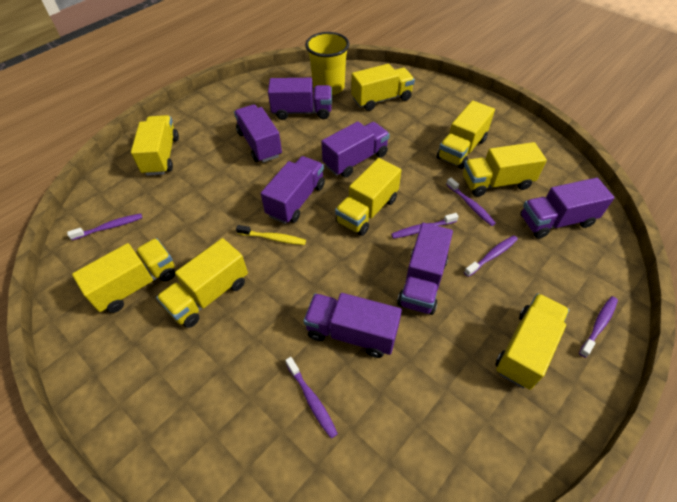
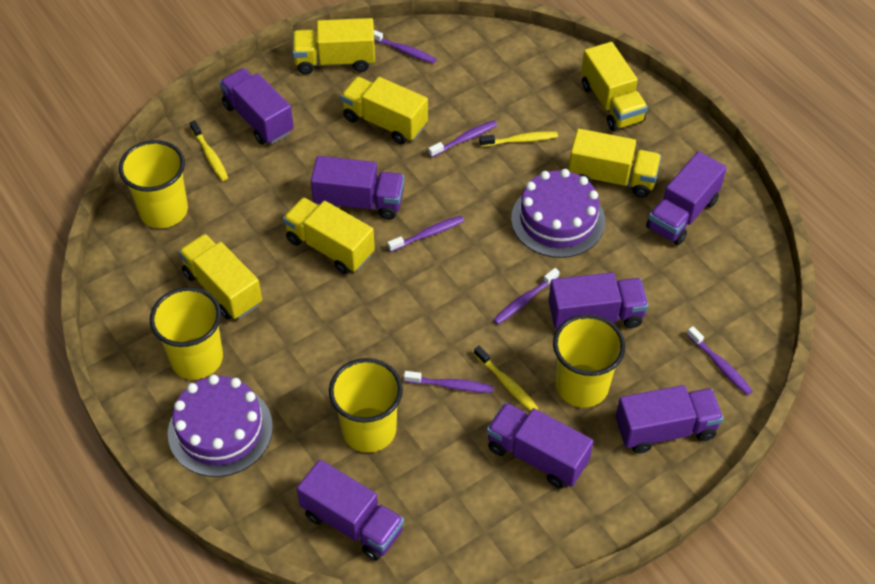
purple cake: 0 -> 2
yellow cup: 1 -> 4
yellow toothbrush: 1 -> 3
yellow truck: 8 -> 6

